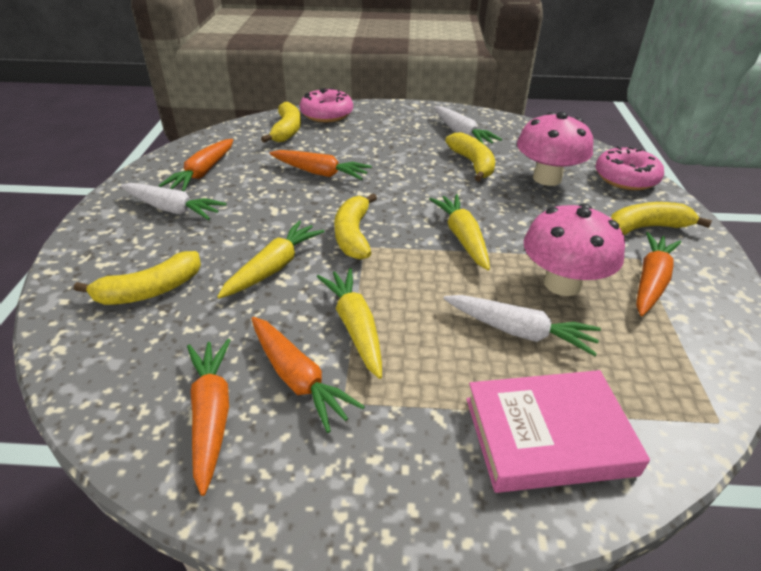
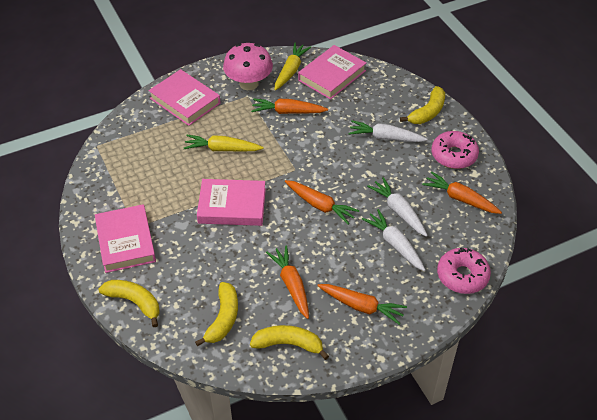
pink book: 1 -> 4
pink mushroom: 2 -> 1
yellow banana: 5 -> 4
yellow carrot: 3 -> 2

